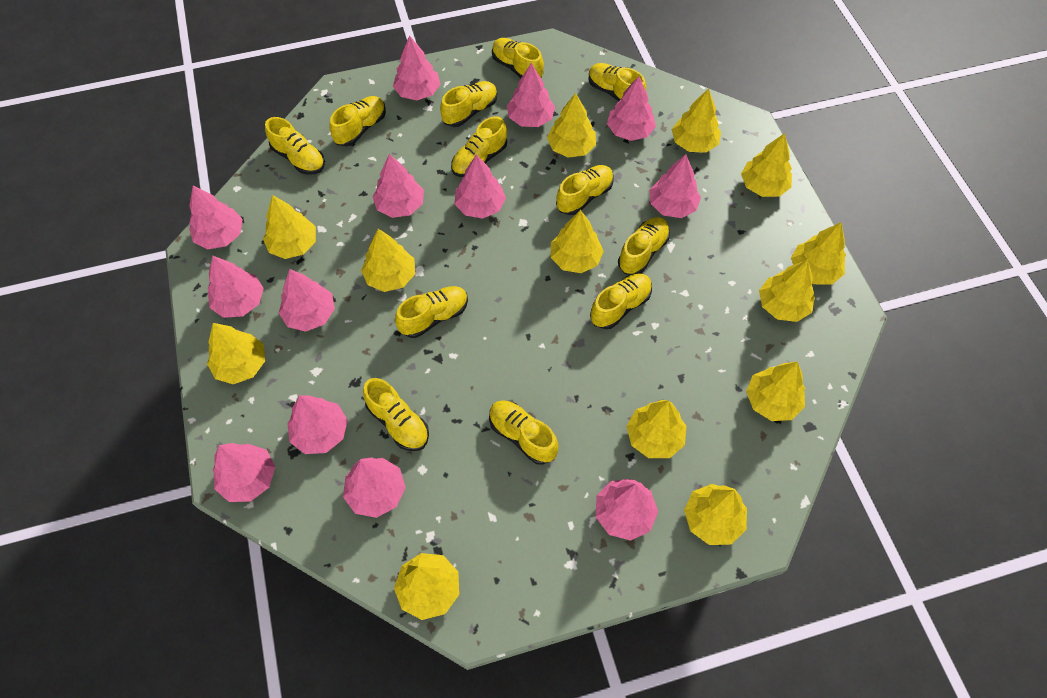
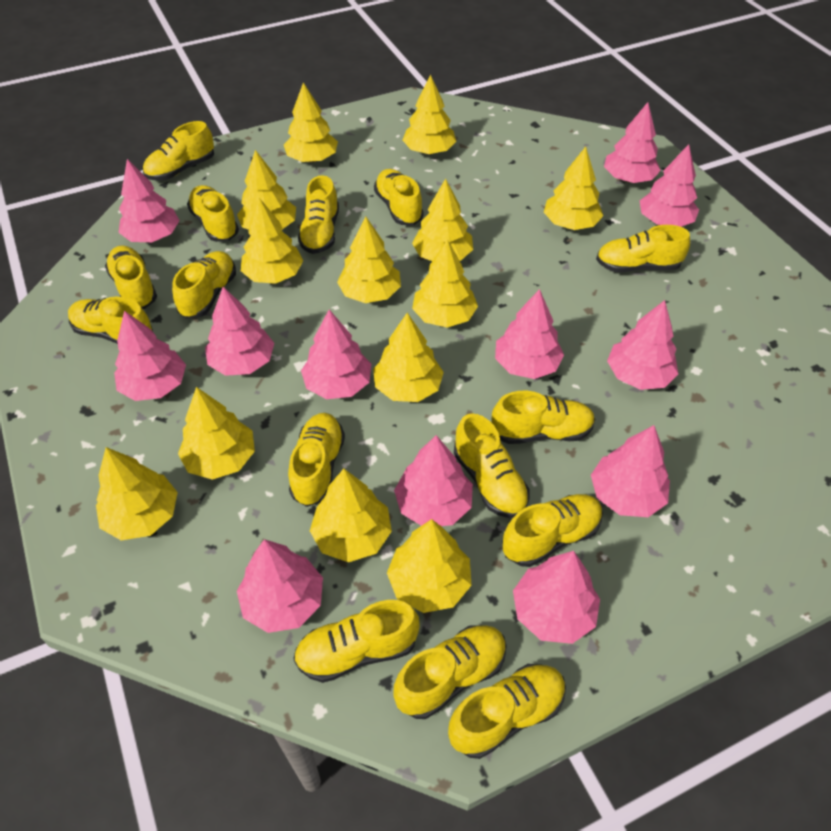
pink tree: 13 -> 12
yellow shoe: 12 -> 15

